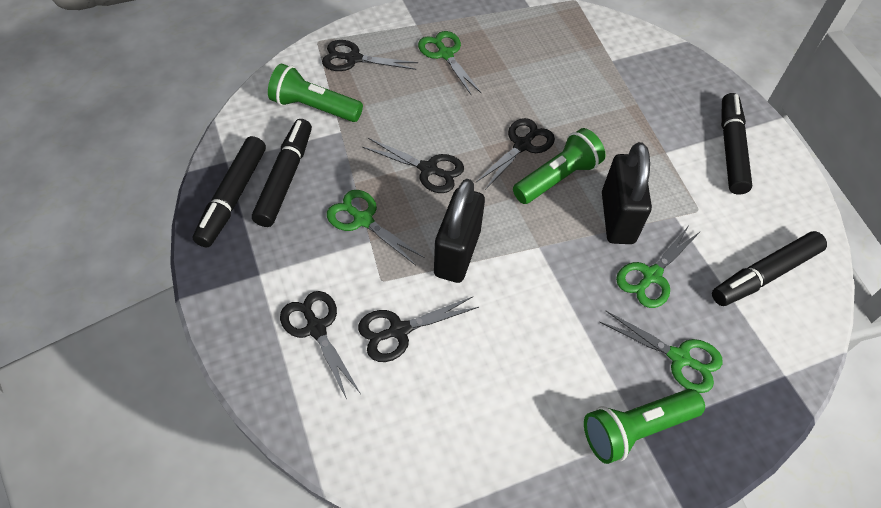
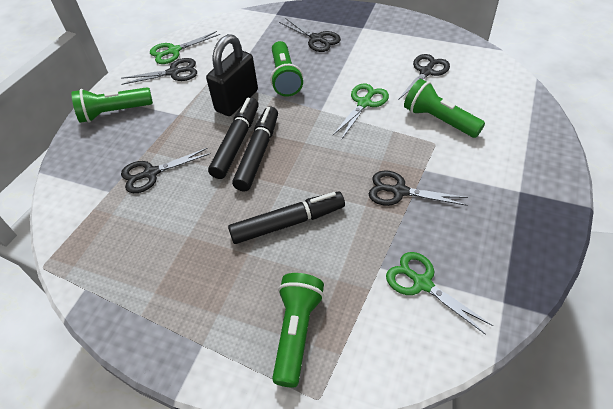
black marker: 4 -> 3
black padlock: 2 -> 1
green flashlight: 3 -> 4
green scissors: 4 -> 3

